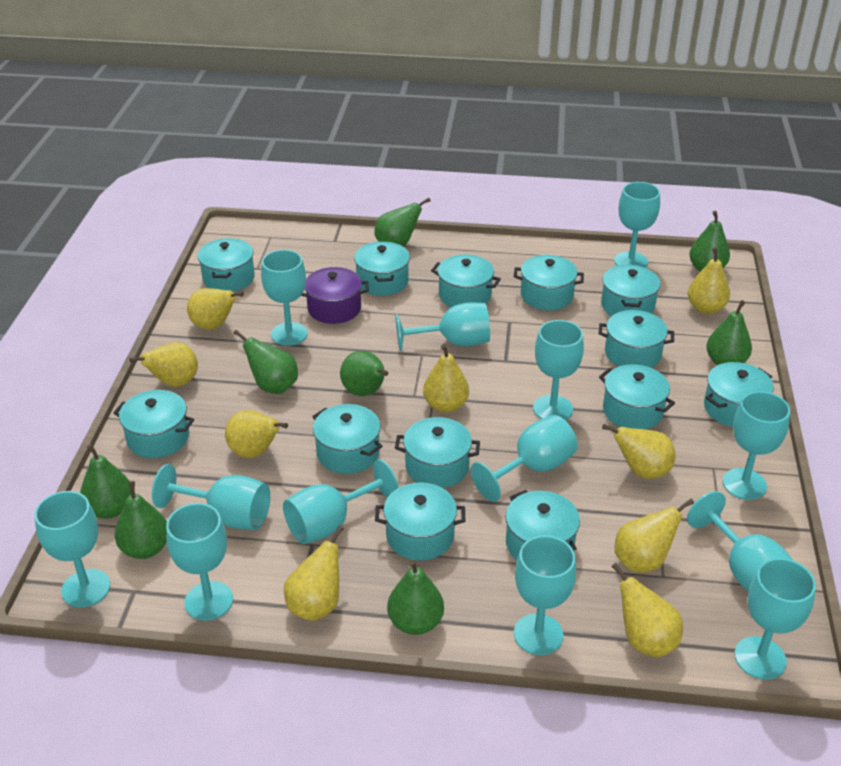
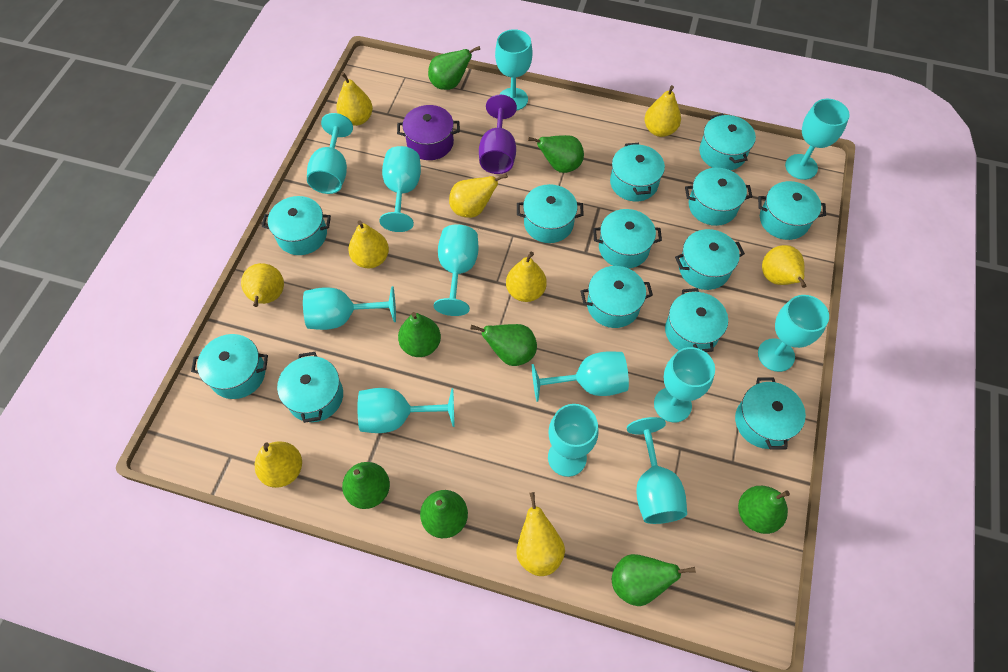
purple goblet: 0 -> 1
turquoise goblet: 13 -> 12

